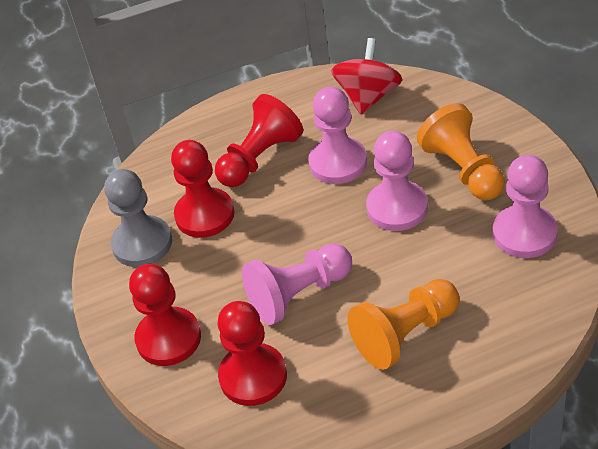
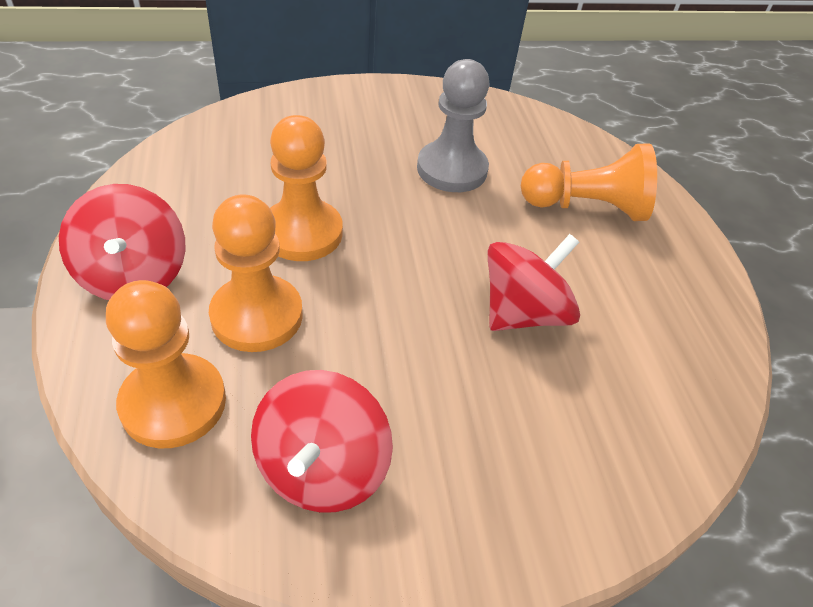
orange pawn: 2 -> 4
pink pawn: 4 -> 0
red pawn: 4 -> 0
red spinning top: 1 -> 3

